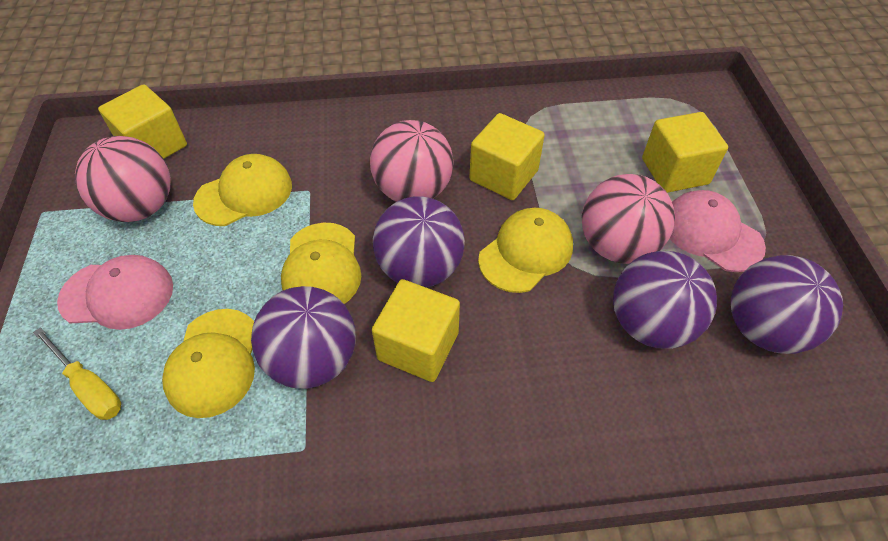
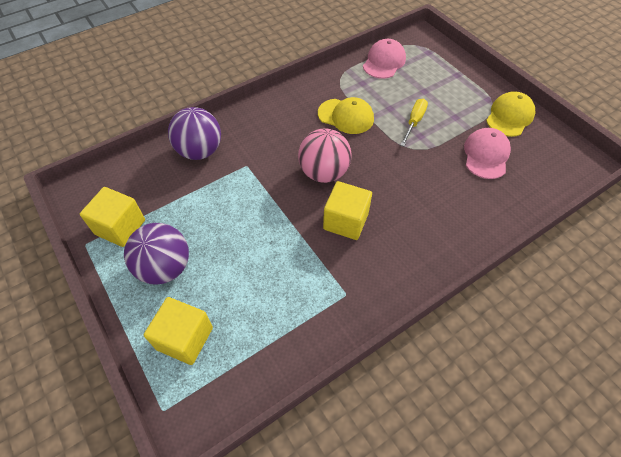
pink ball: 3 -> 1
purple ball: 4 -> 2
yellow cap: 4 -> 2
yellow cube: 4 -> 3

